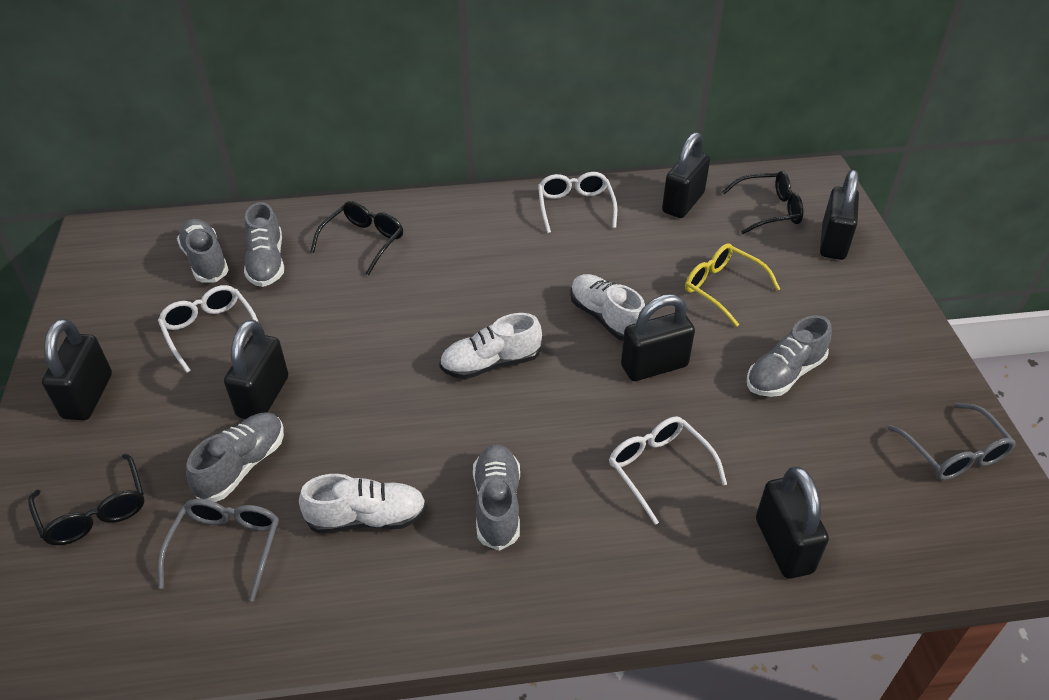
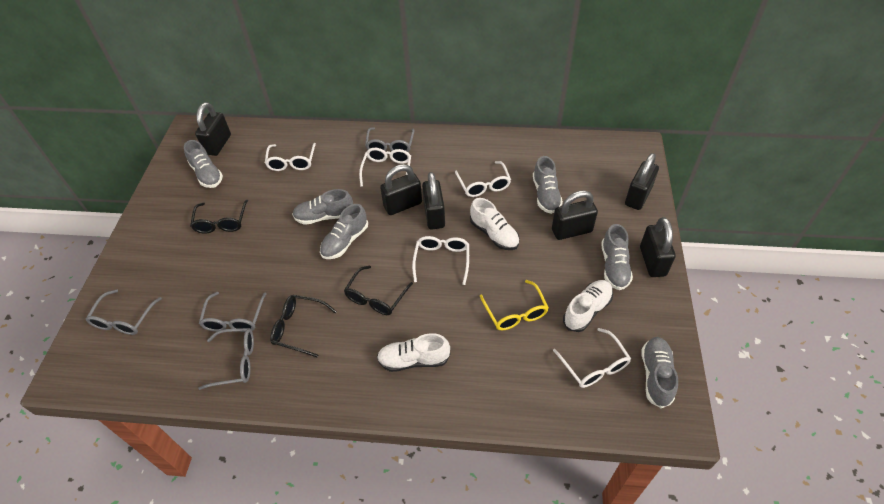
grey glasses: 2 -> 4
grey shoe: 5 -> 6
white glasses: 3 -> 5

